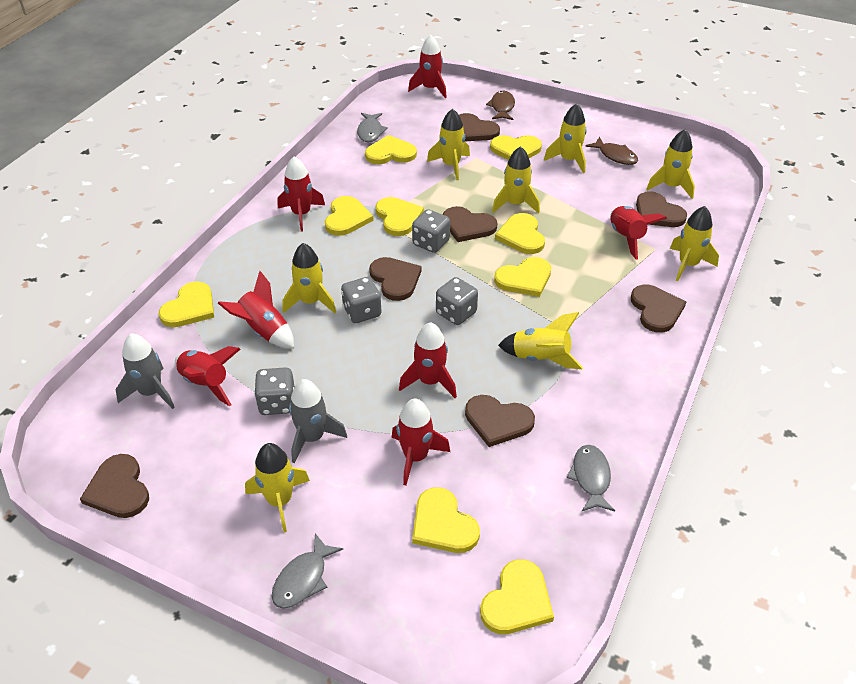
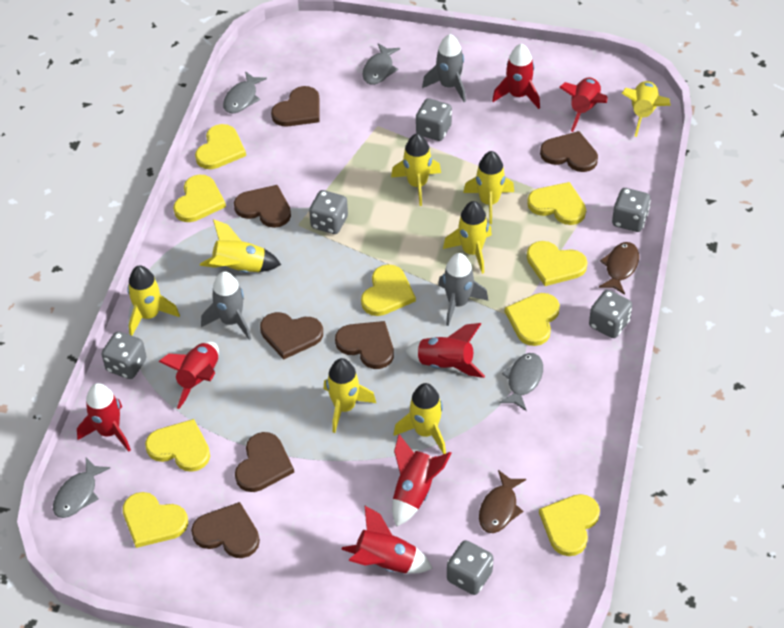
grey dice: 4 -> 6
grey fish: 3 -> 4
grey rocket: 2 -> 3

